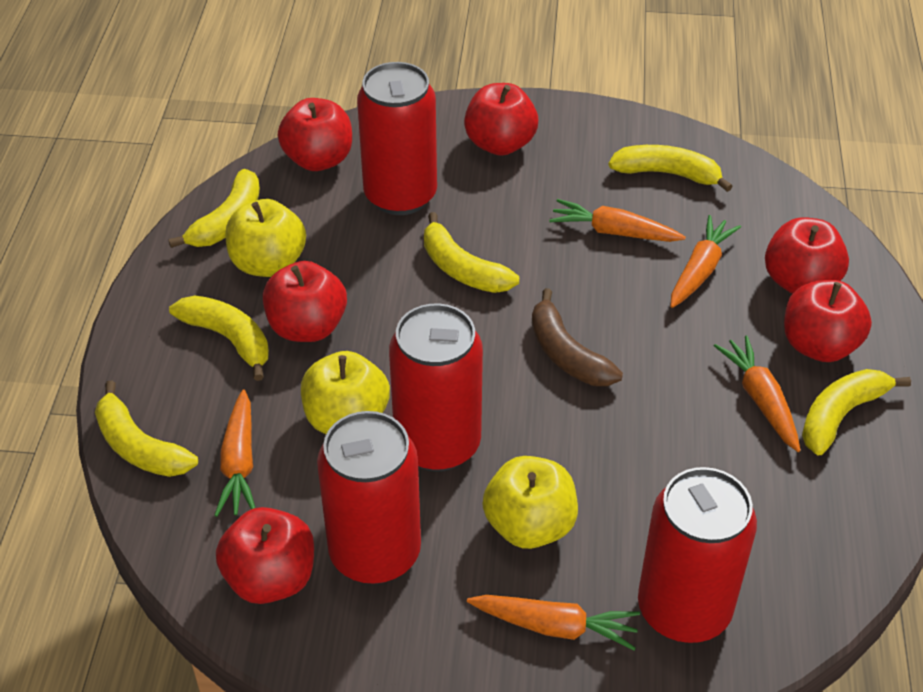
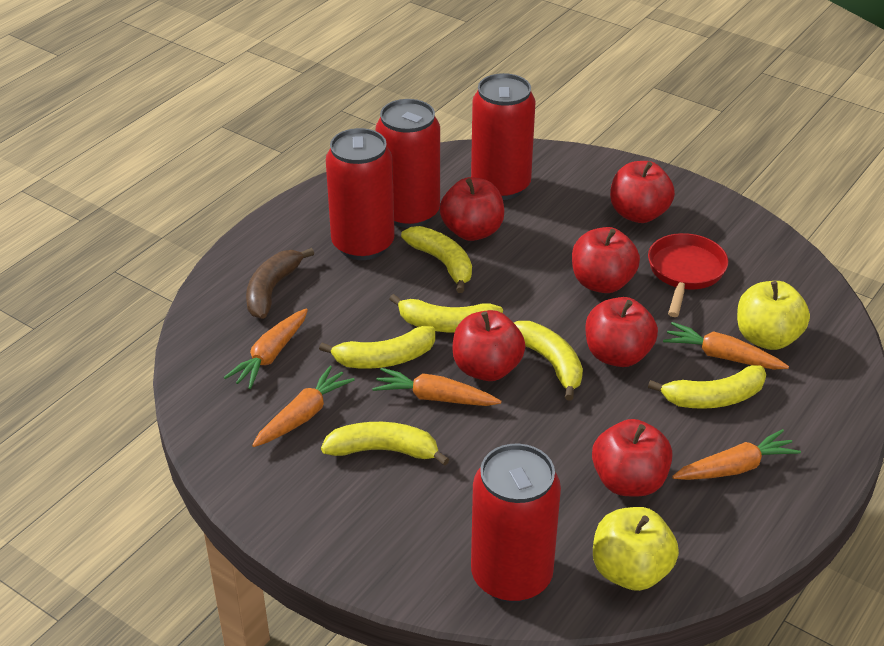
red pan: 0 -> 1
yellow apple: 3 -> 2

